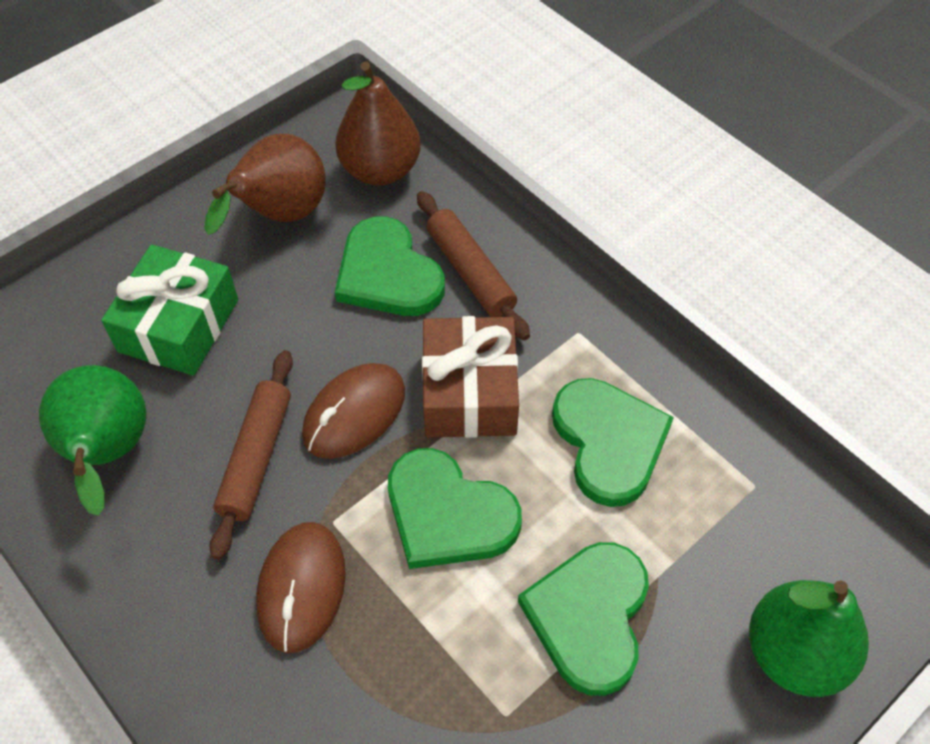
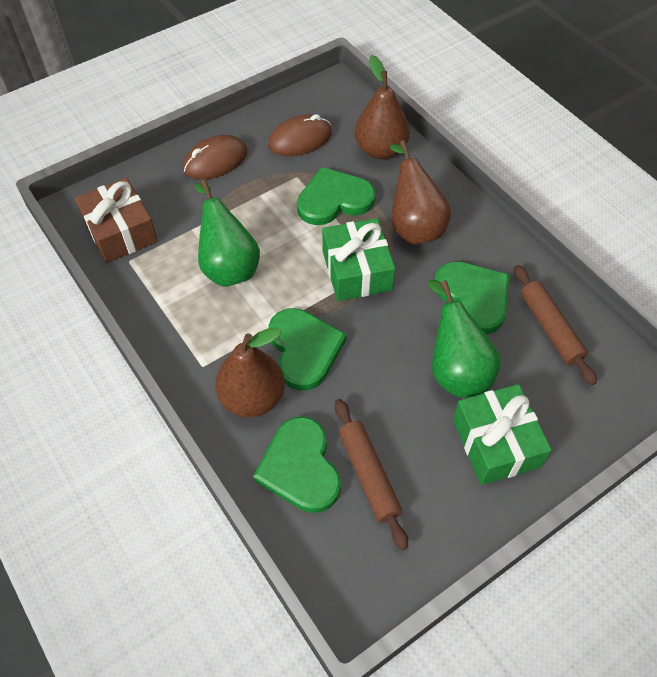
brown pear: 2 -> 3
green gift: 1 -> 2

